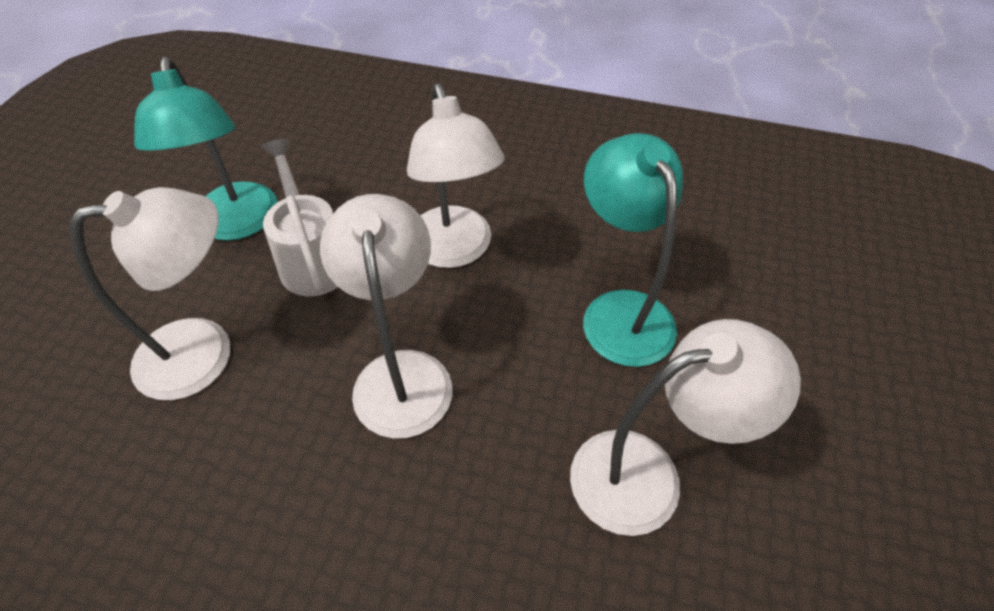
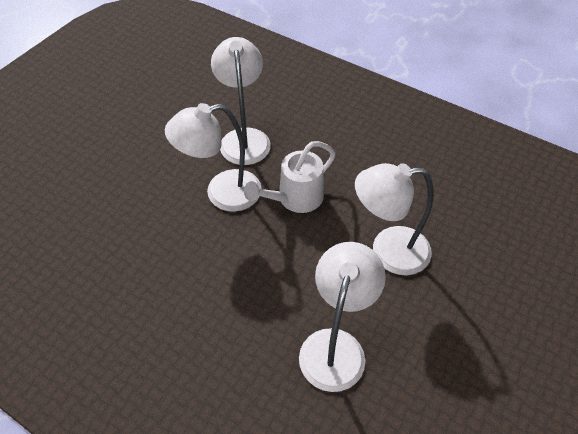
turquoise lamp: 2 -> 0

